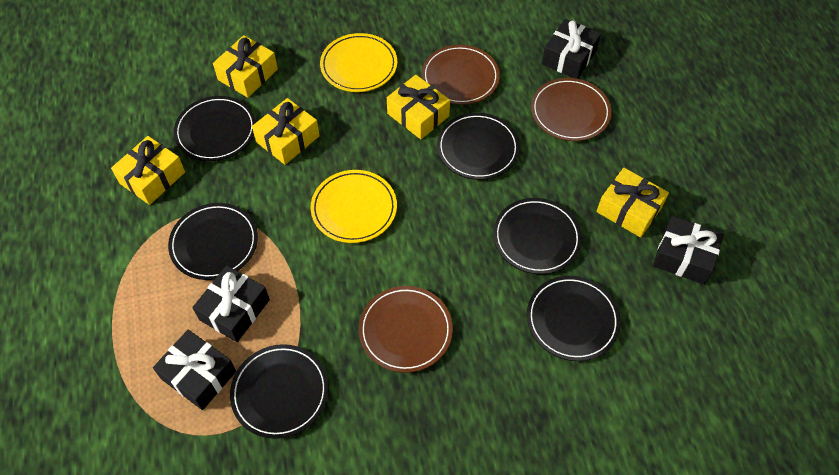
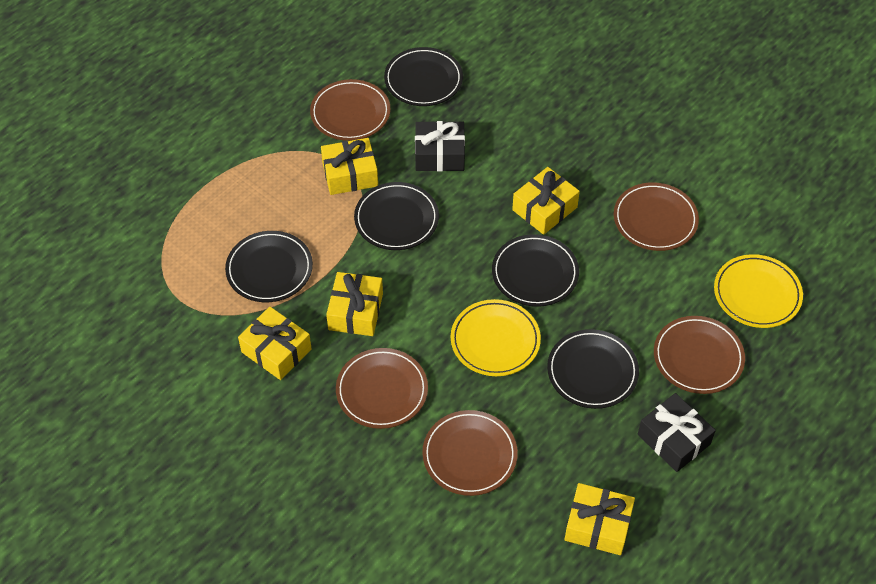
black gift: 4 -> 2
black plate: 6 -> 5
brown plate: 3 -> 5

